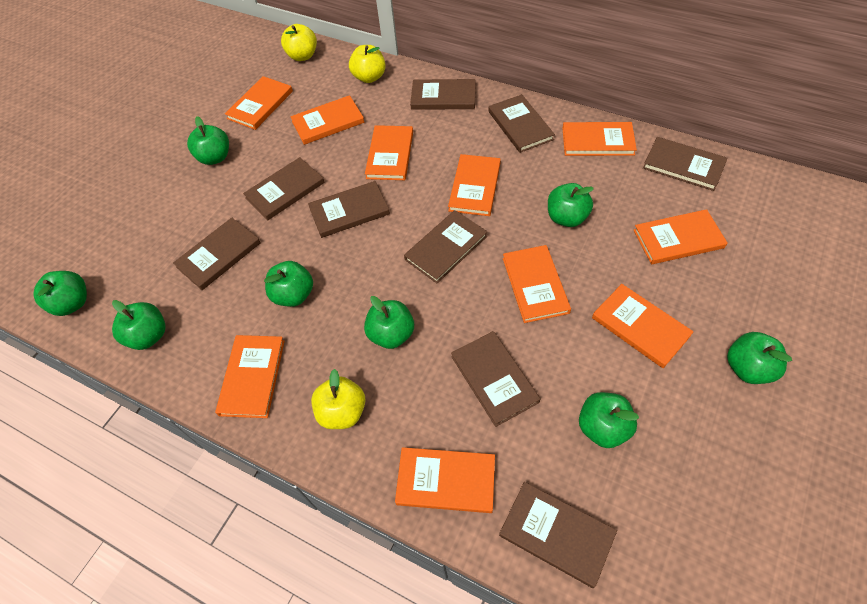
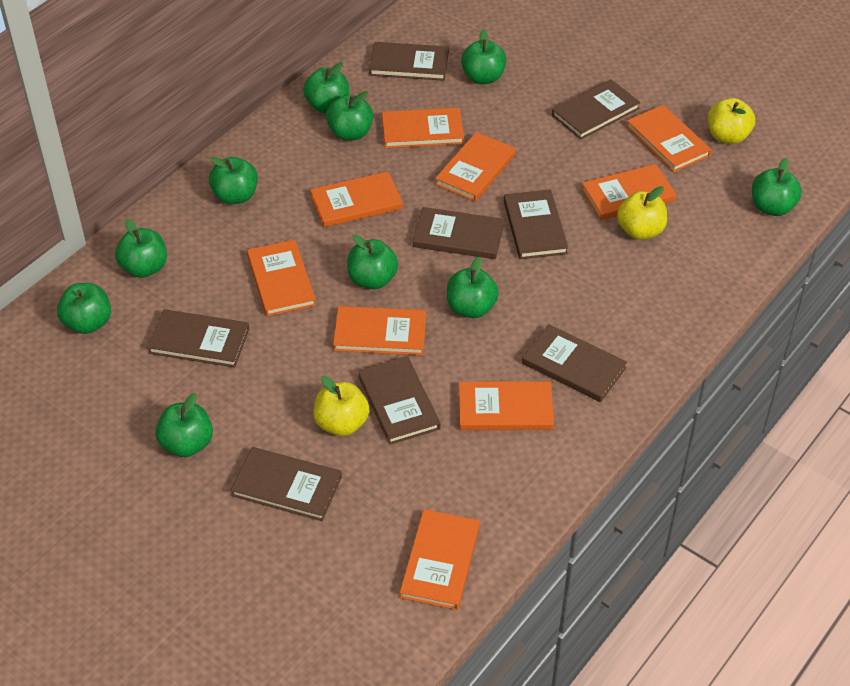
brown book: 9 -> 8
green apple: 8 -> 10
orange book: 10 -> 9

